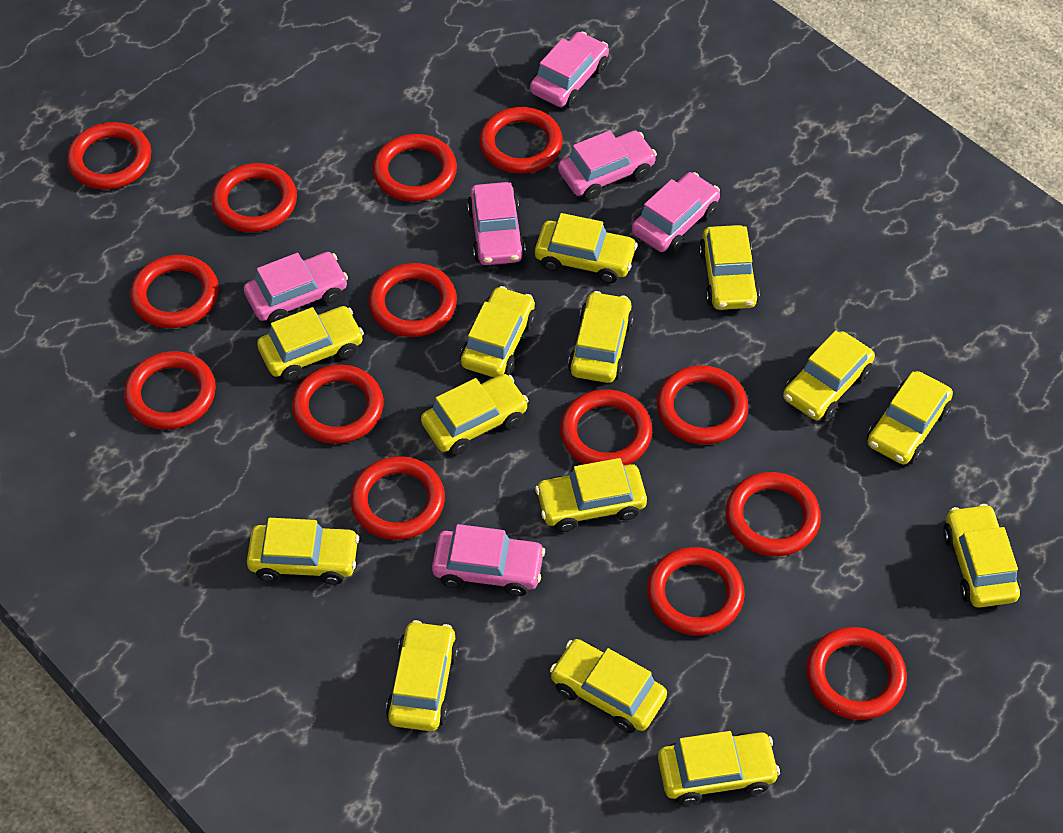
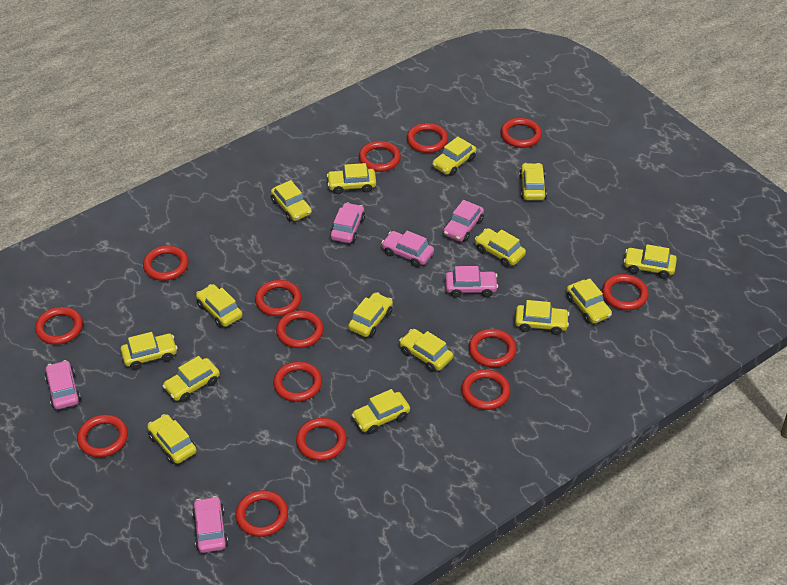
yellow car: 14 -> 15

